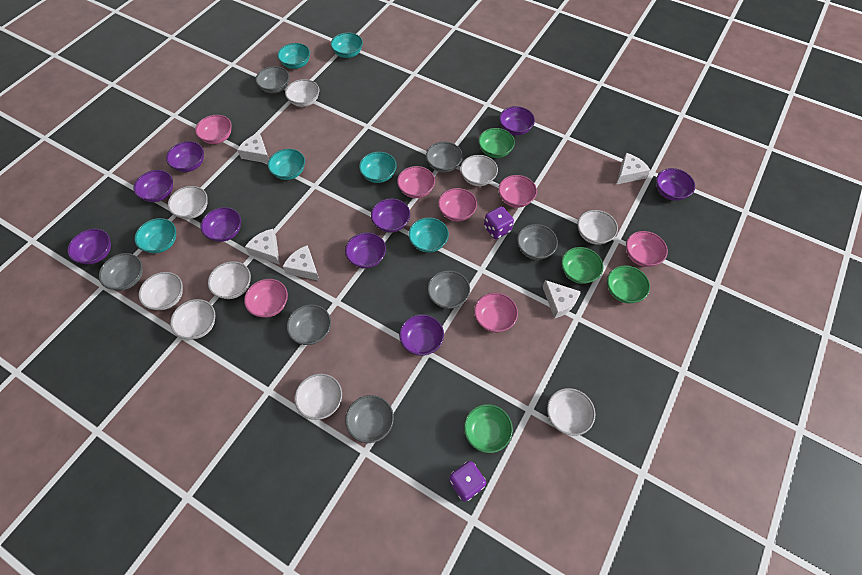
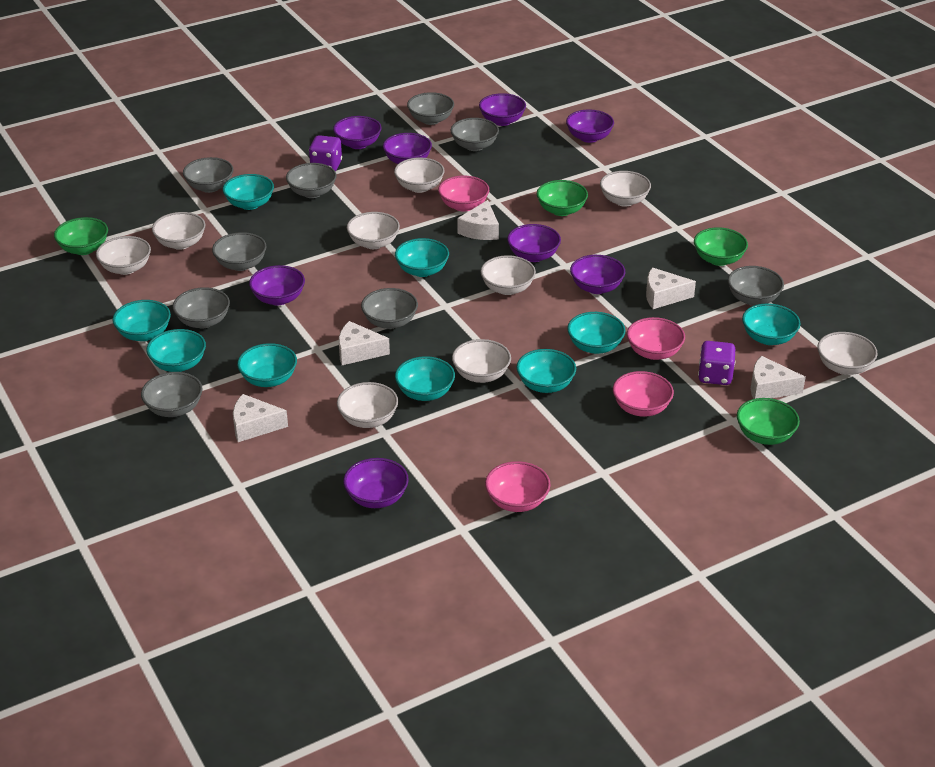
grey bowl: 7 -> 9
pink bowl: 7 -> 4
purple bowl: 9 -> 8
turquoise bowl: 6 -> 9

